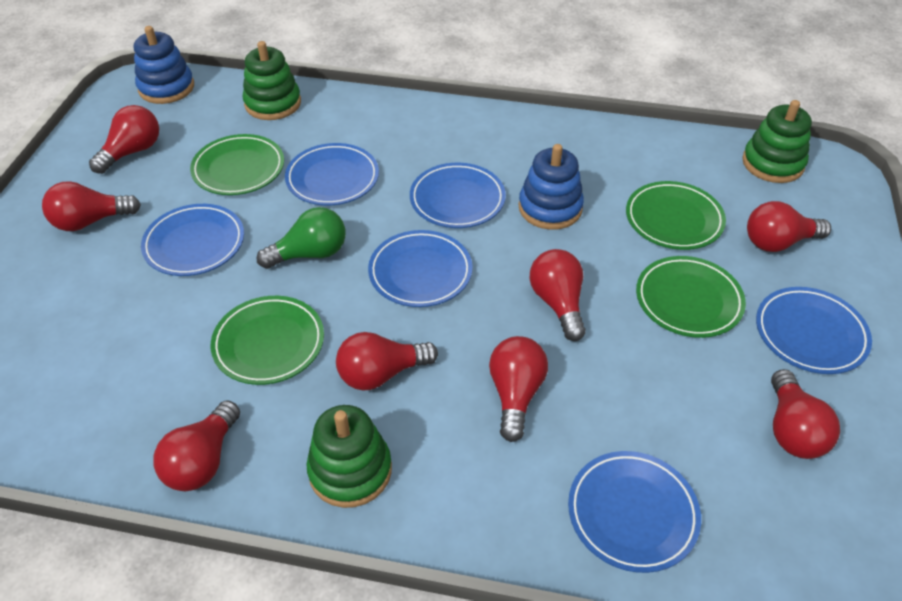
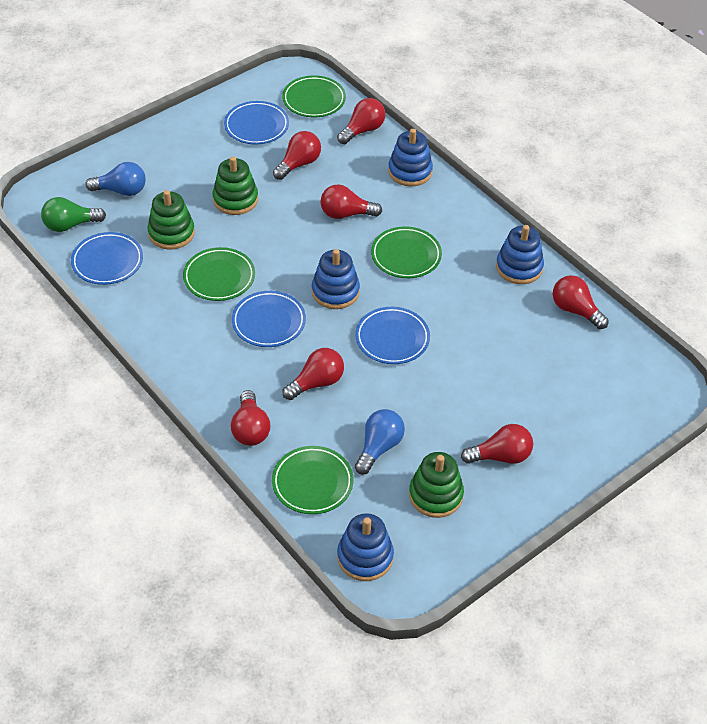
blue light bulb: 0 -> 2
blue plate: 6 -> 4
blue stacking toy: 2 -> 4
red light bulb: 8 -> 7

